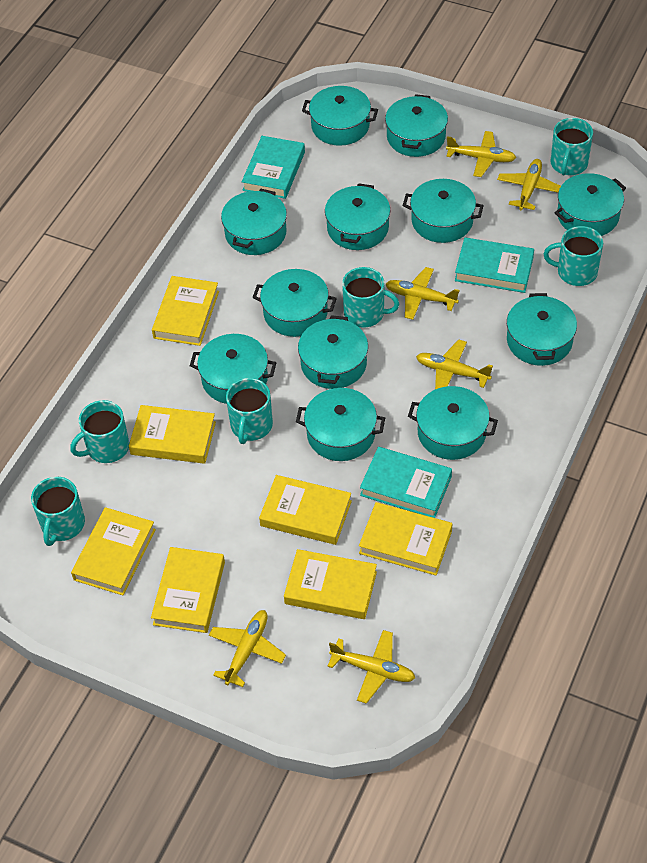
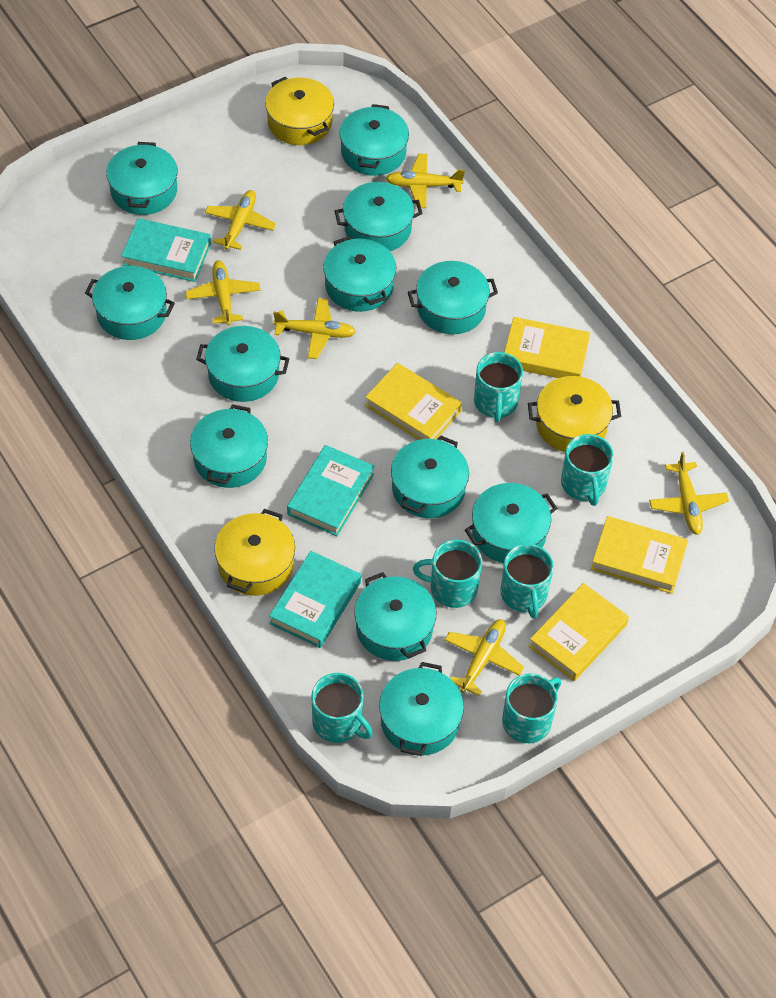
yellow book: 7 -> 4
yellow pot: 0 -> 3

